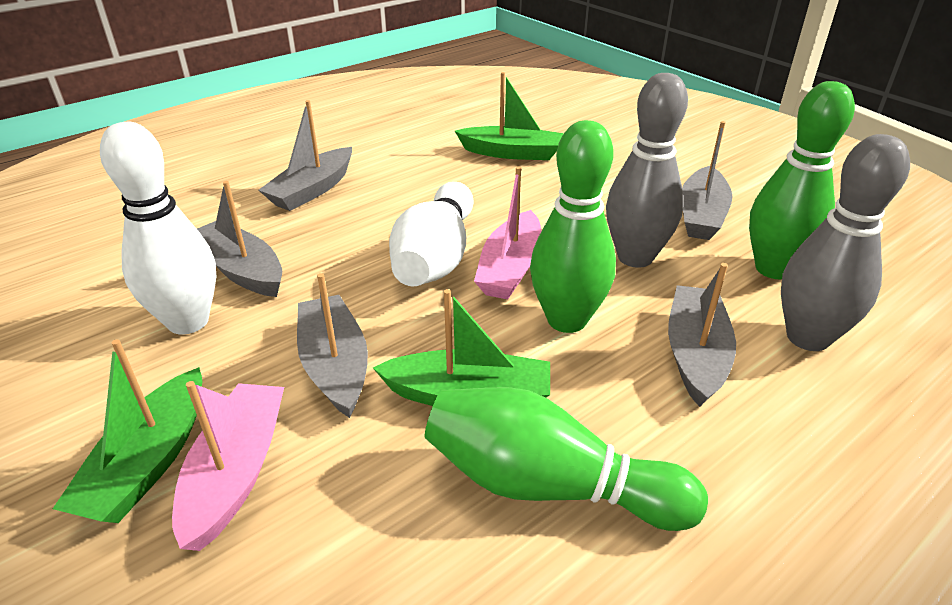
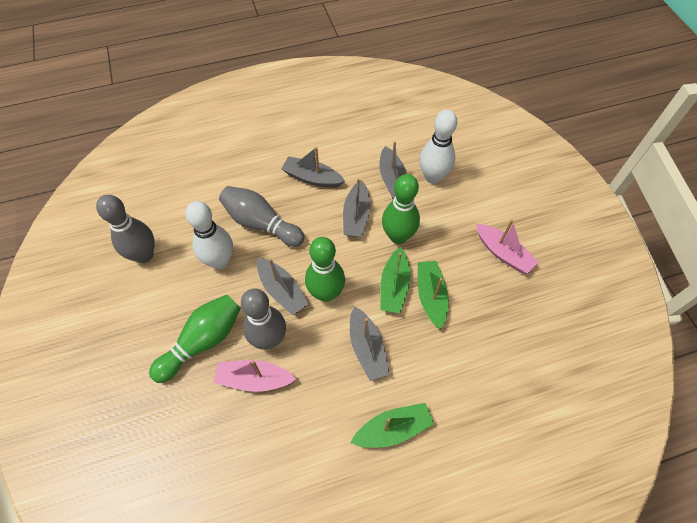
grey bowling pin: 2 -> 3

